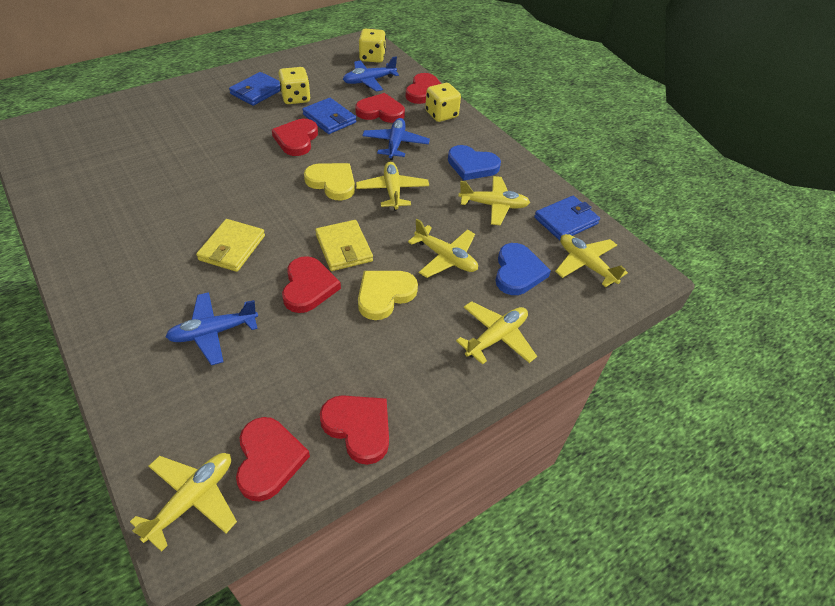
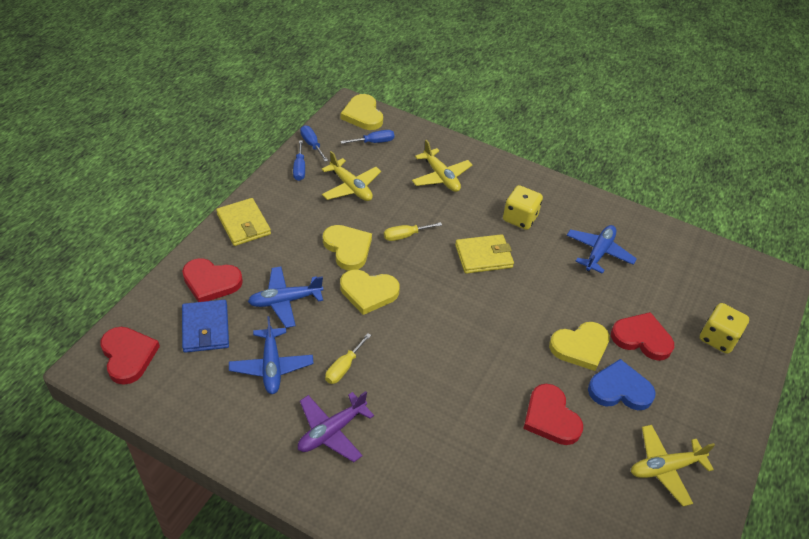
blue heart: 2 -> 1
blue screwdriver: 0 -> 3
blue wallet: 3 -> 1
purple plane: 0 -> 1
red heart: 6 -> 4
yellow dice: 3 -> 2
yellow heart: 2 -> 4
yellow plane: 6 -> 3
yellow screwdriver: 0 -> 2

